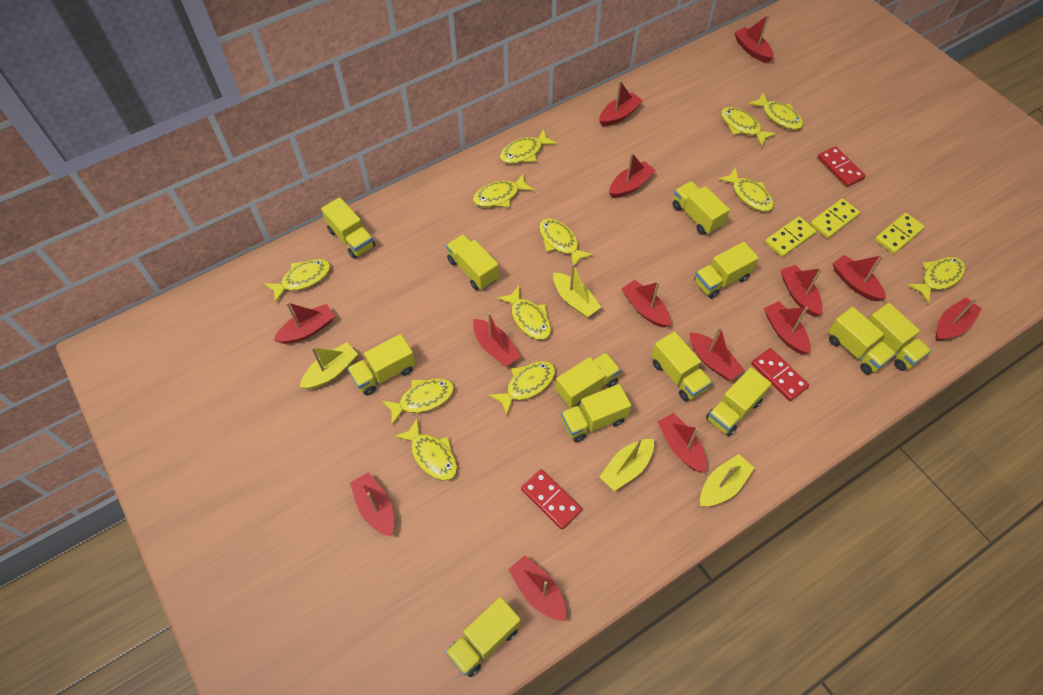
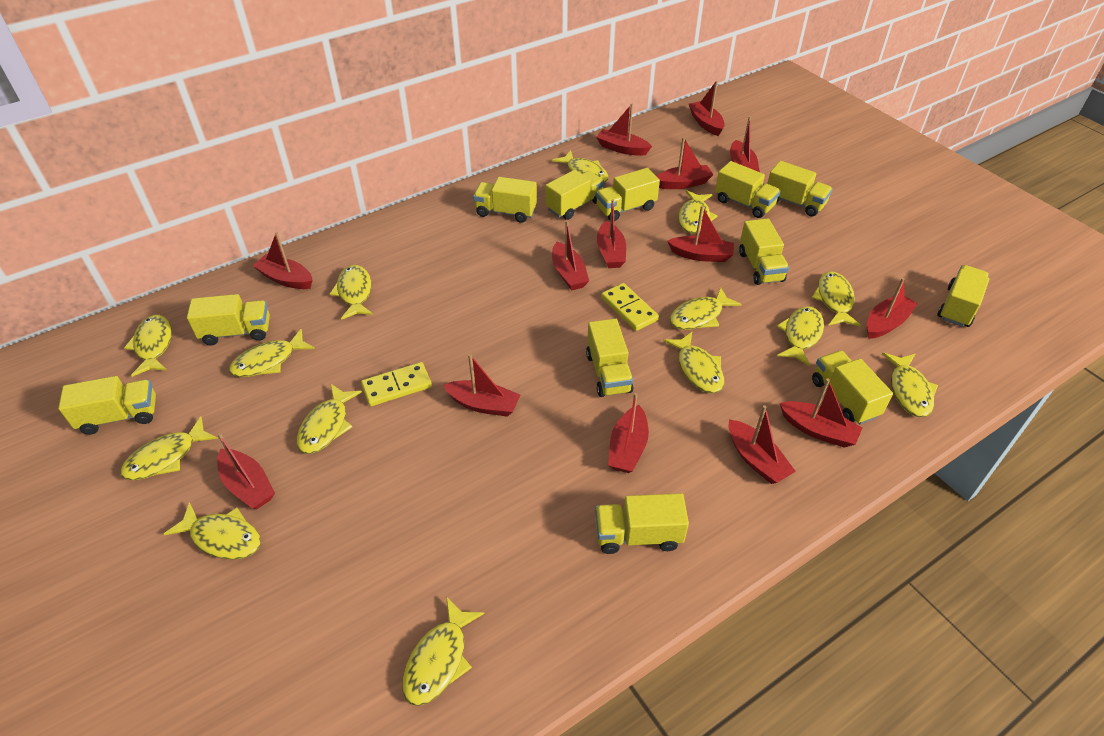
red domino: 3 -> 0
yellow boat: 4 -> 0
yellow domino: 3 -> 2
yellow fish: 12 -> 14

